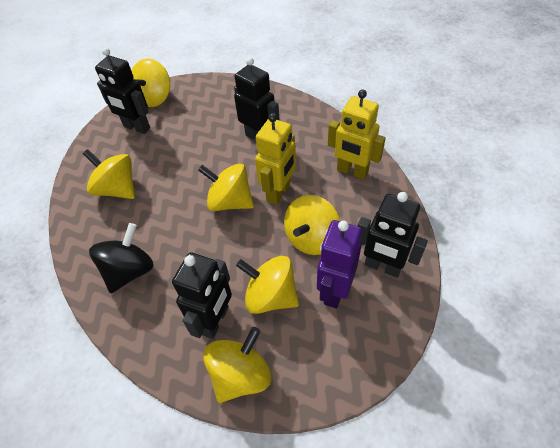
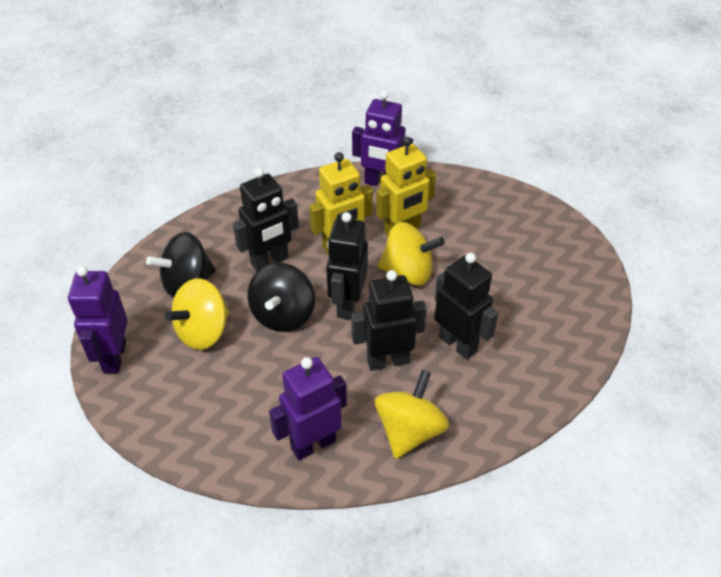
black spinning top: 1 -> 2
purple robot: 1 -> 3
yellow spinning top: 6 -> 3

